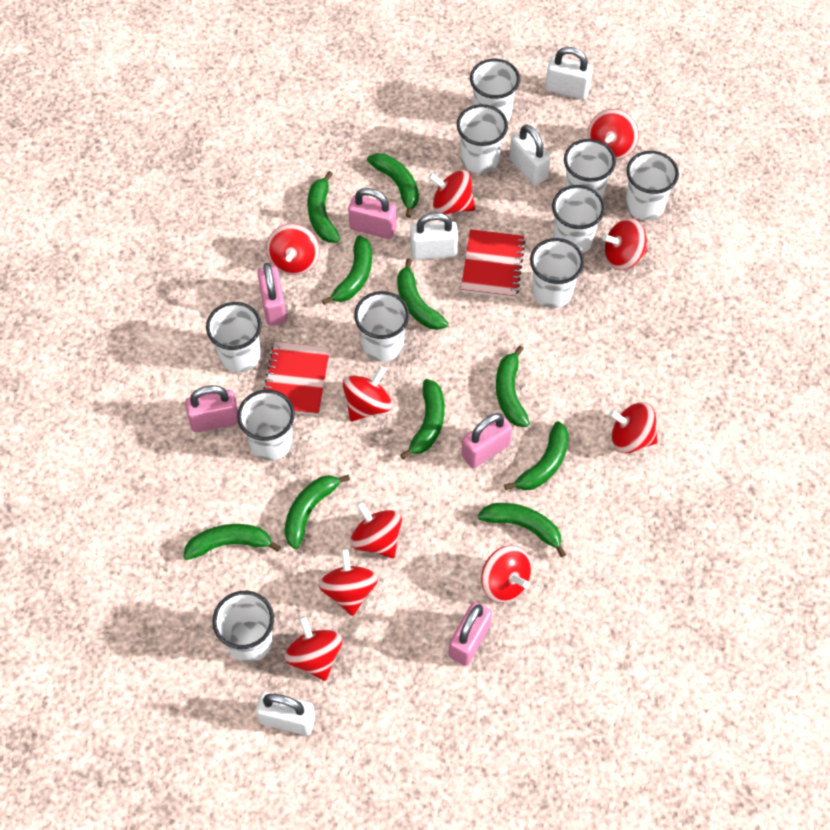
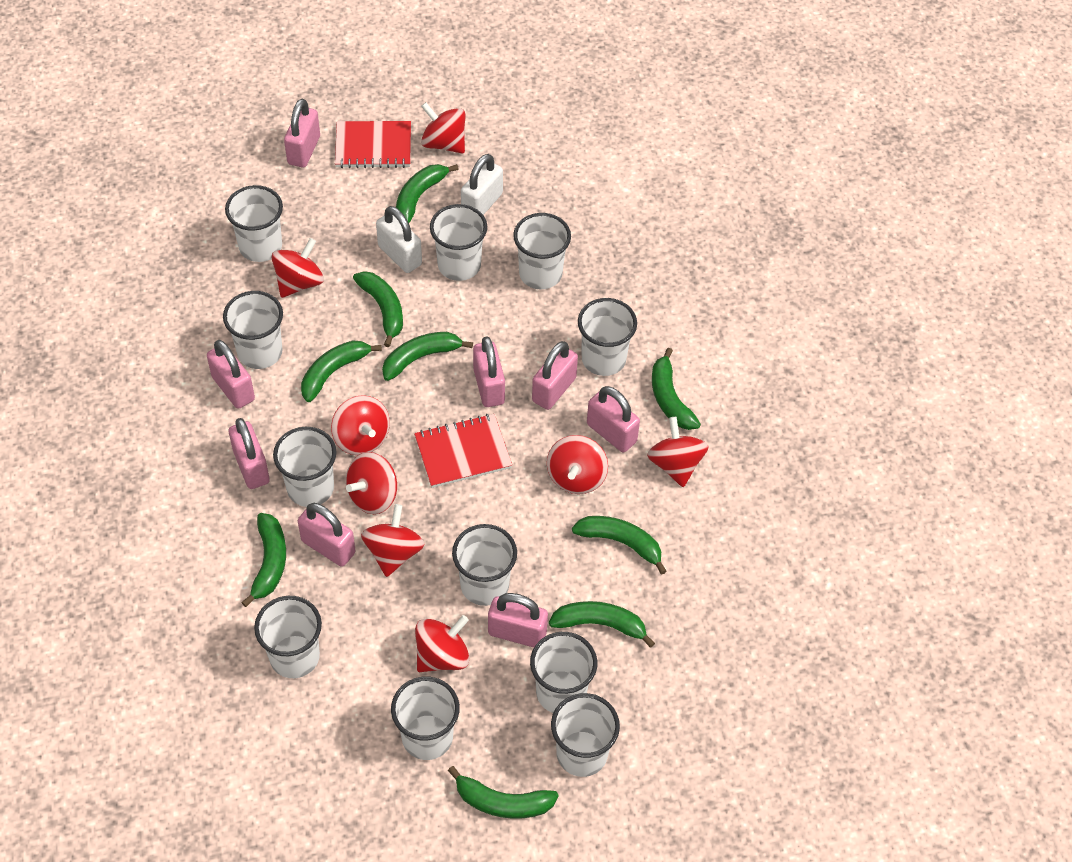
green banana: 10 -> 9
pink padlock: 5 -> 8
red spinning top: 10 -> 8
white cup: 10 -> 11
white padlock: 4 -> 2

